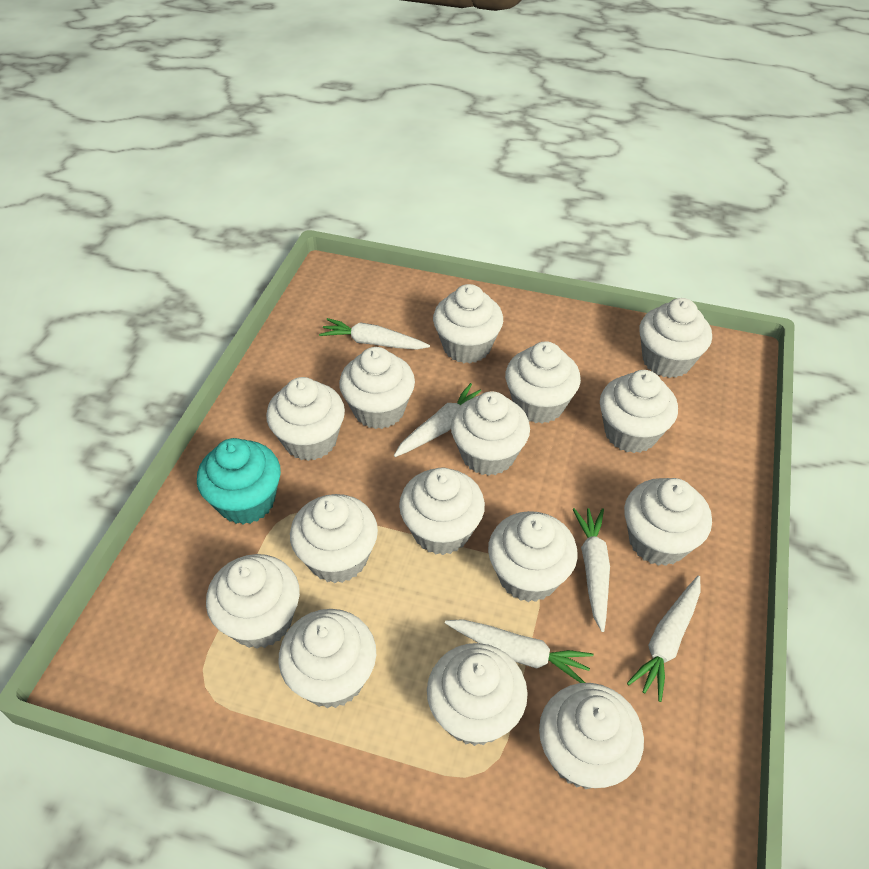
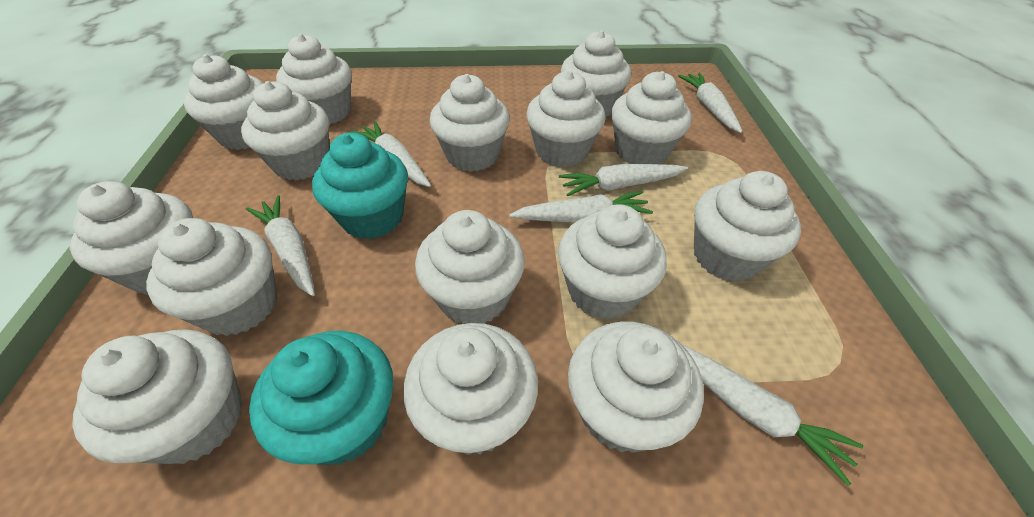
turquoise cupcake: 1 -> 2
white carrot: 5 -> 6

